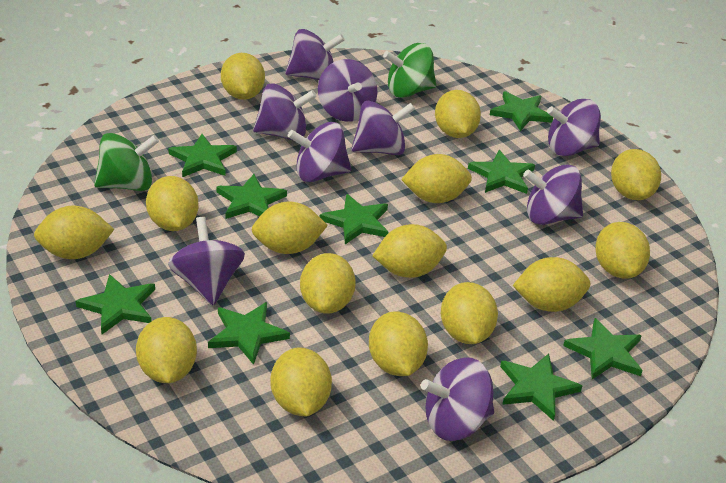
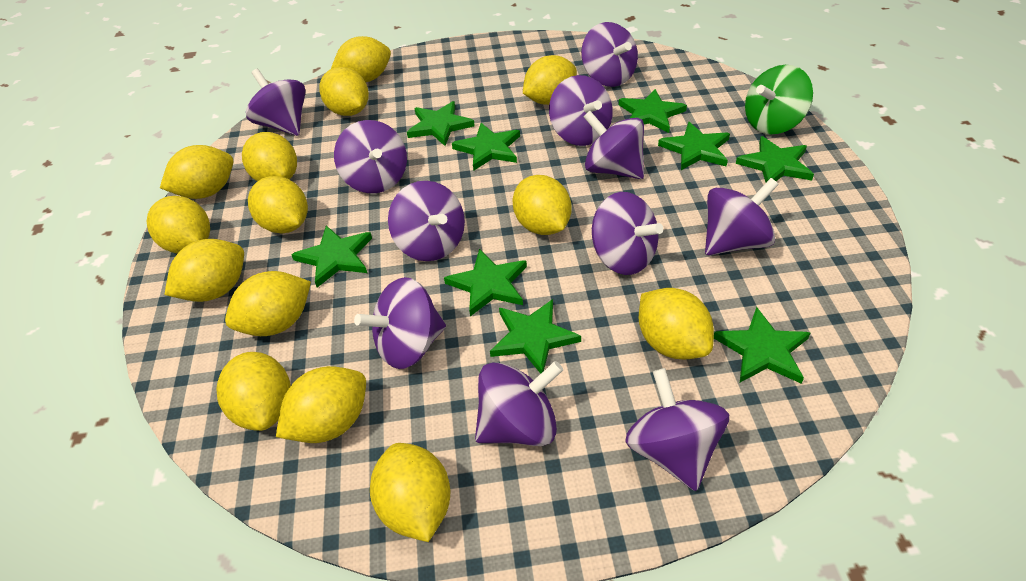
green spinning top: 2 -> 1
purple spinning top: 9 -> 11
yellow lemon: 15 -> 14

